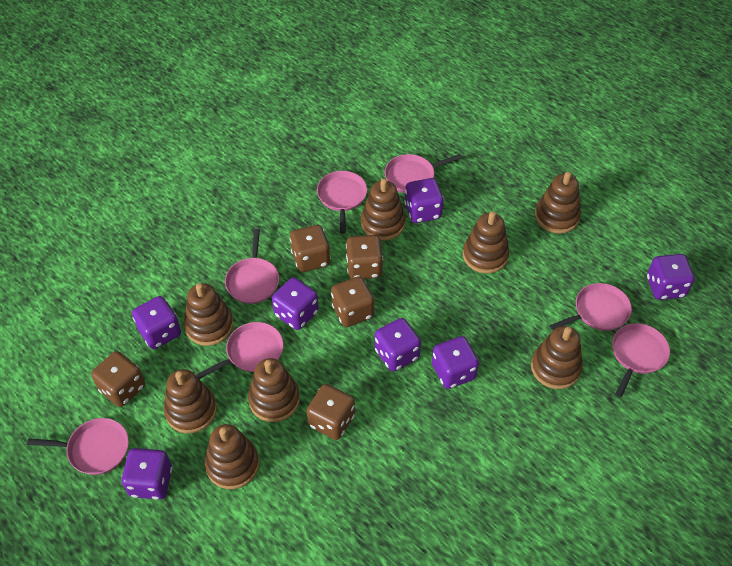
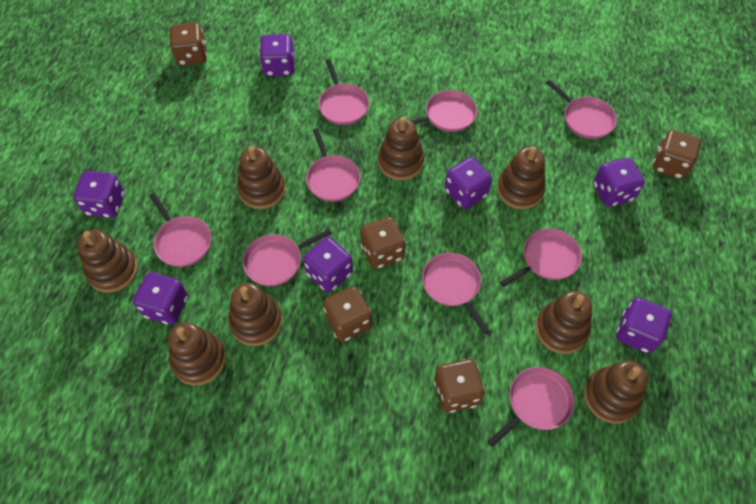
pink pan: 7 -> 9

